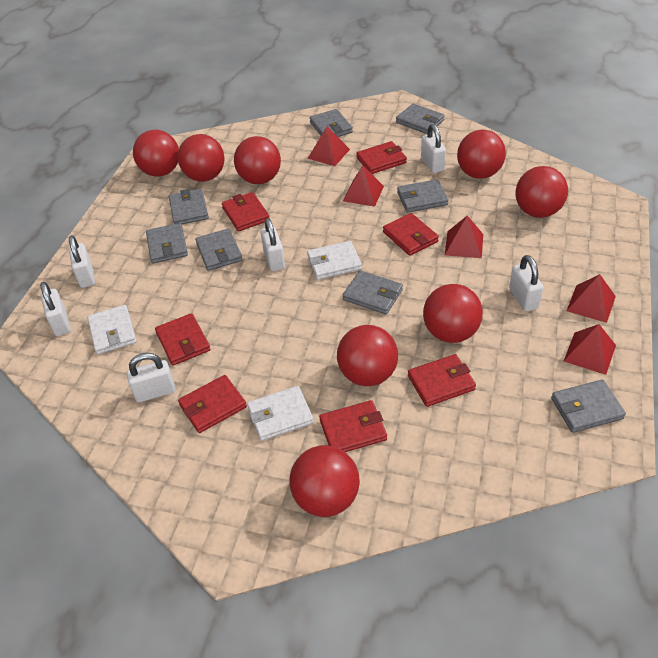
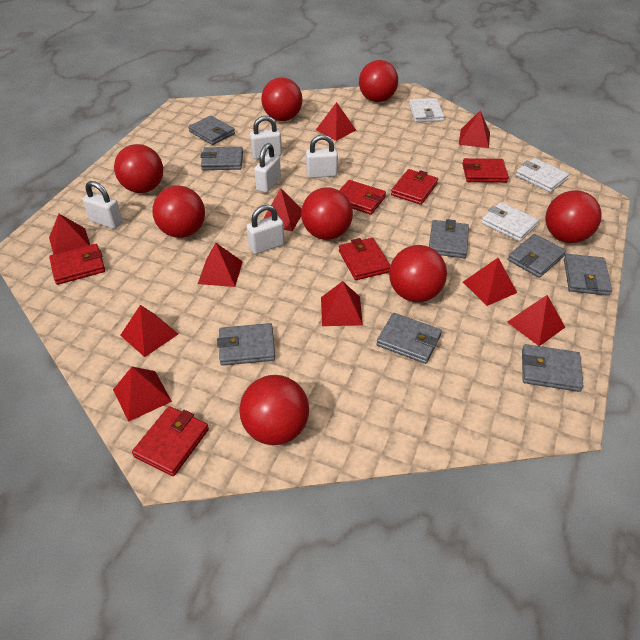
red pyramid: 5 -> 10
red wallet: 7 -> 6
white padlock: 6 -> 5

